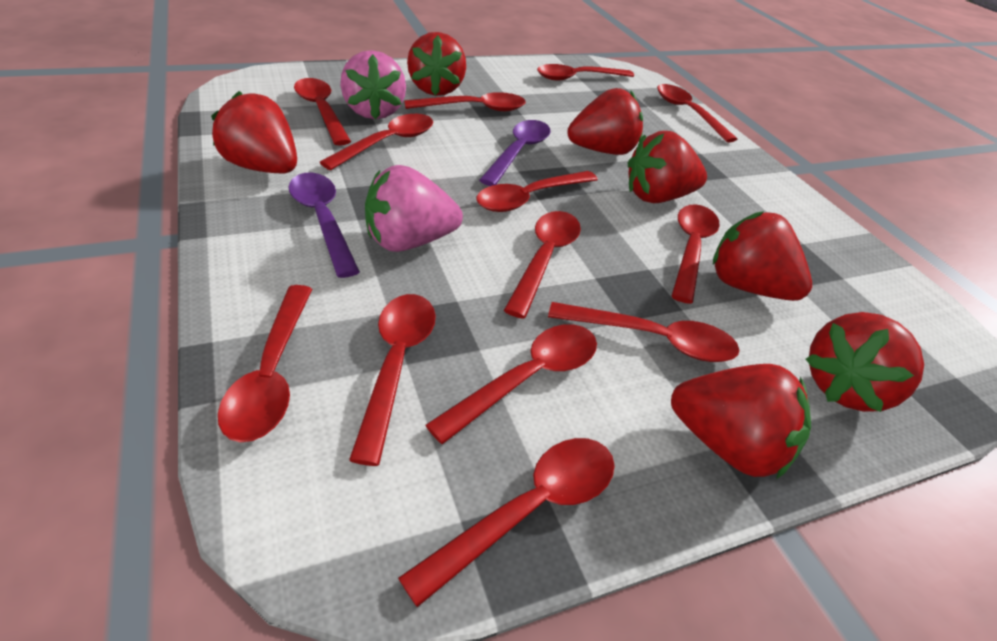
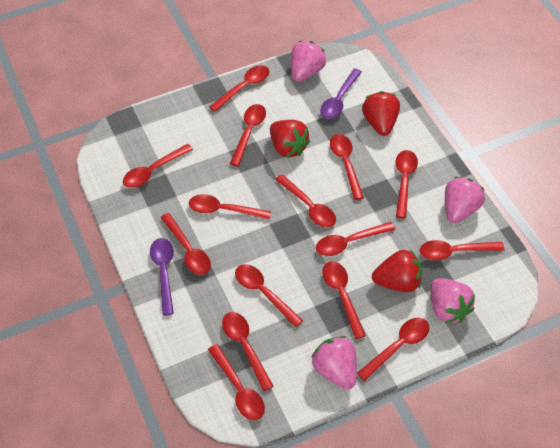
pink strawberry: 2 -> 4
red spoon: 13 -> 15
red strawberry: 7 -> 3

